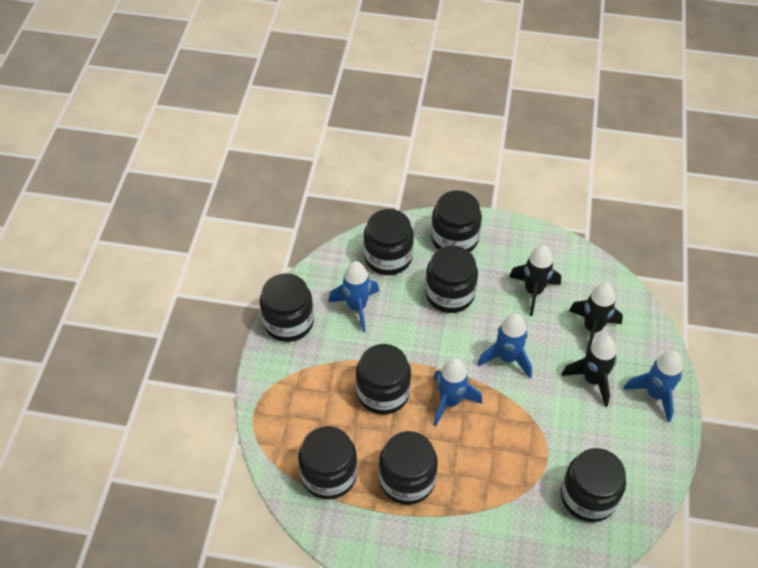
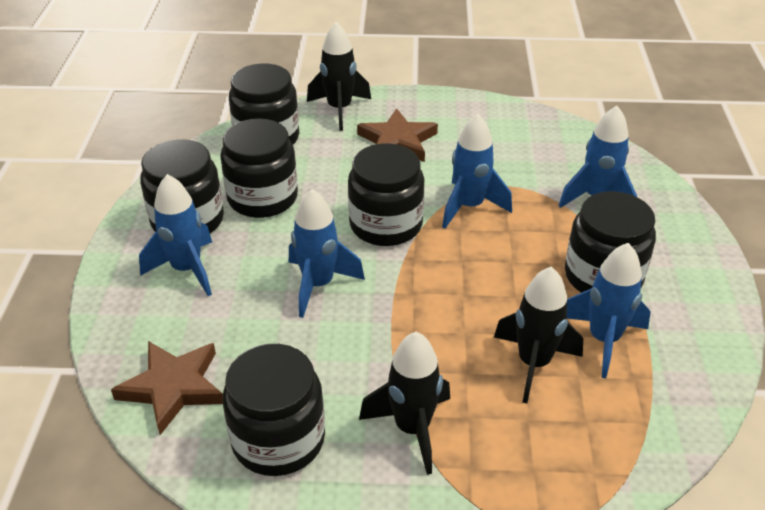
black jar: 8 -> 6
blue rocket: 4 -> 5
brown star: 0 -> 2

